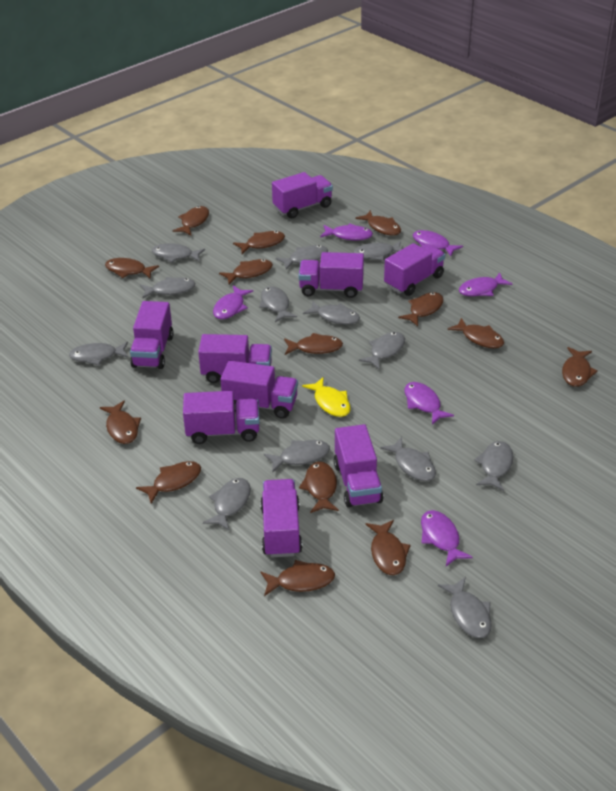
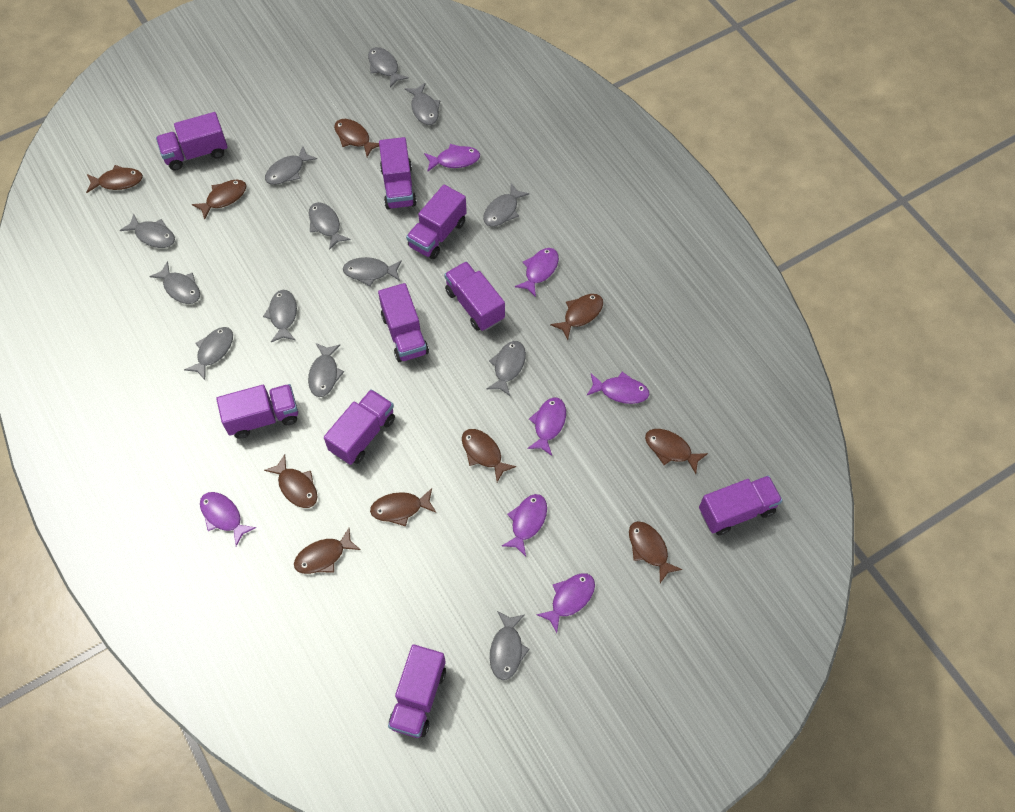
brown fish: 14 -> 10
purple fish: 6 -> 7
yellow fish: 1 -> 0

